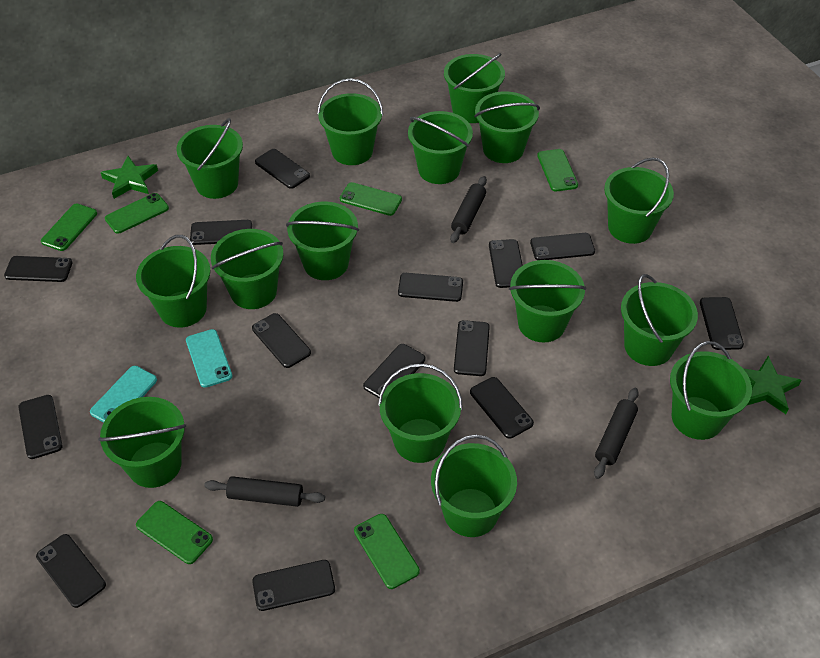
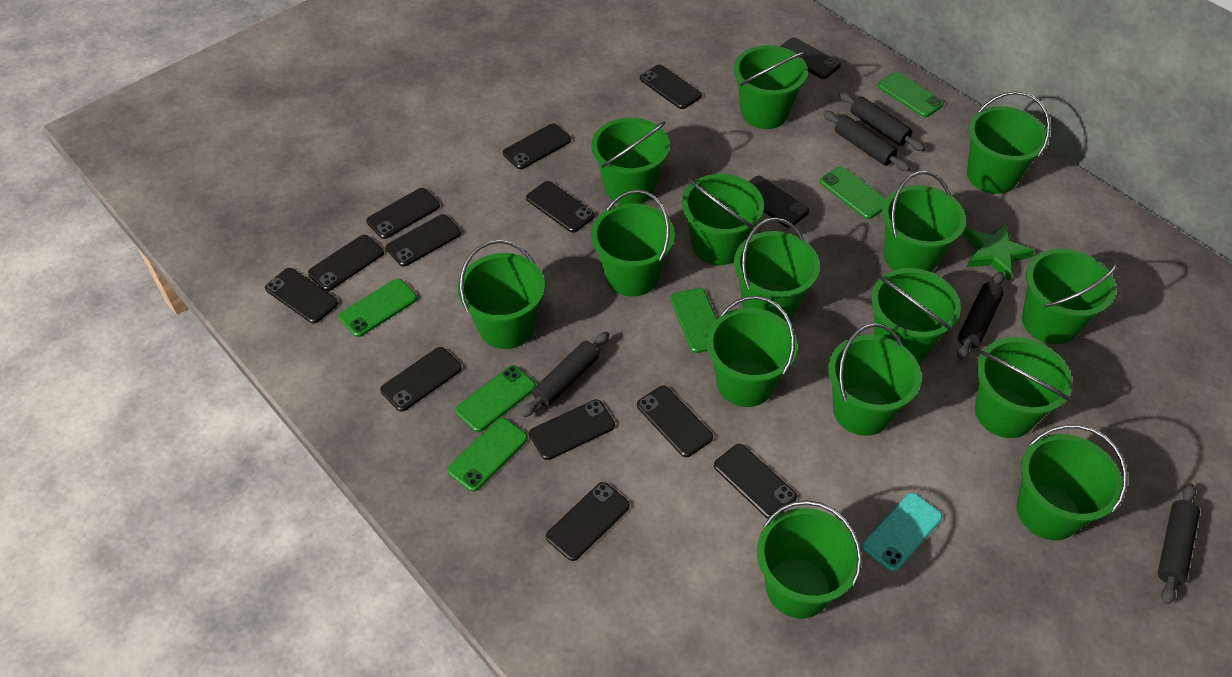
black rolling pin: 3 -> 5
green star: 2 -> 1
turquoise phone: 2 -> 1

